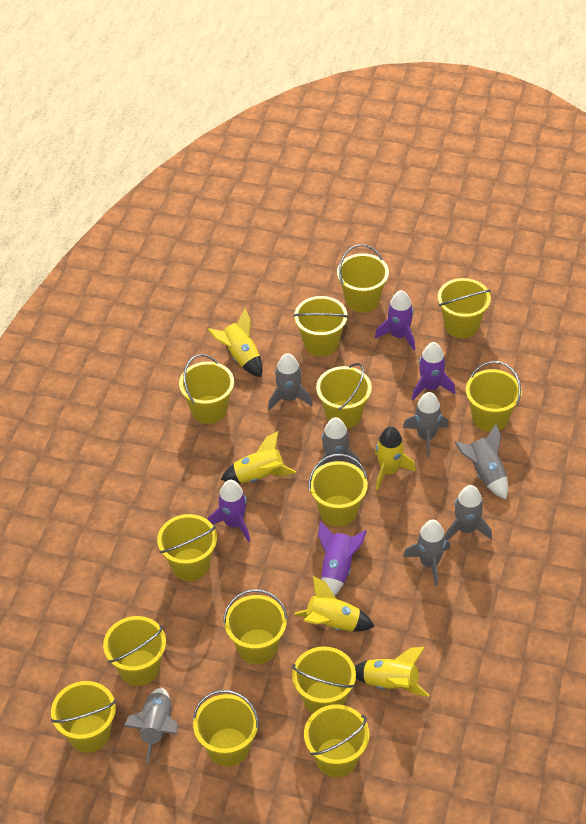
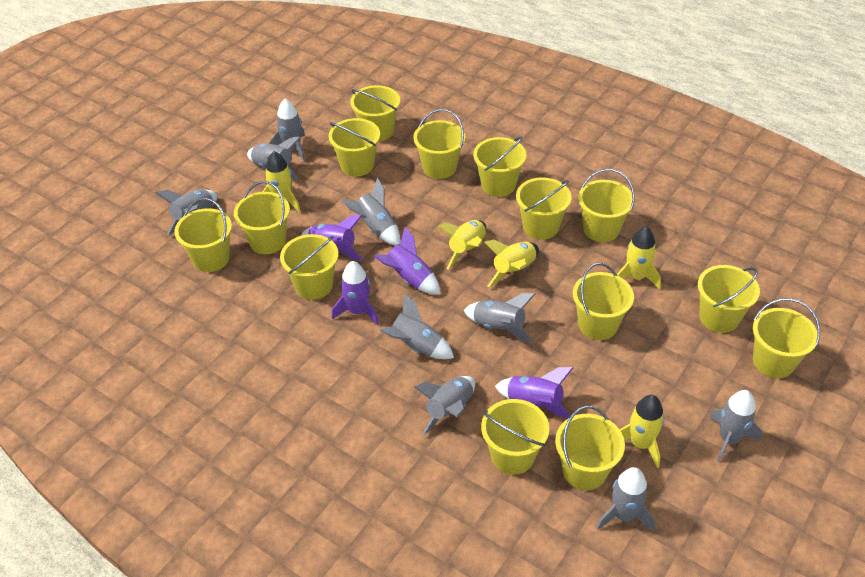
grey rocket: 7 -> 9

